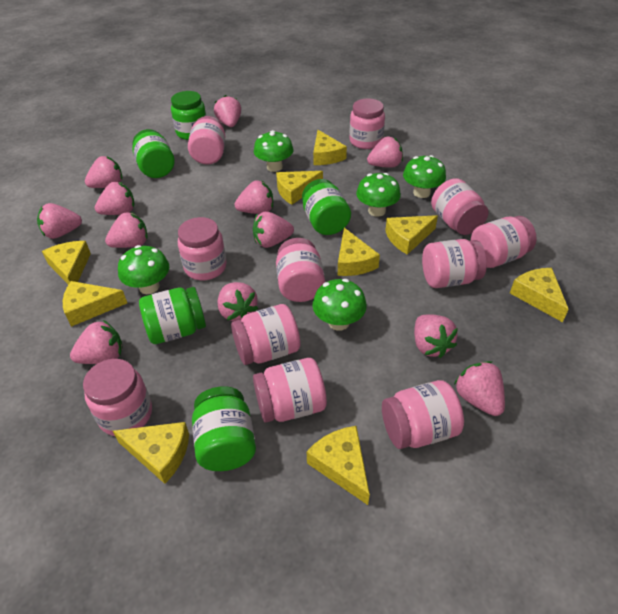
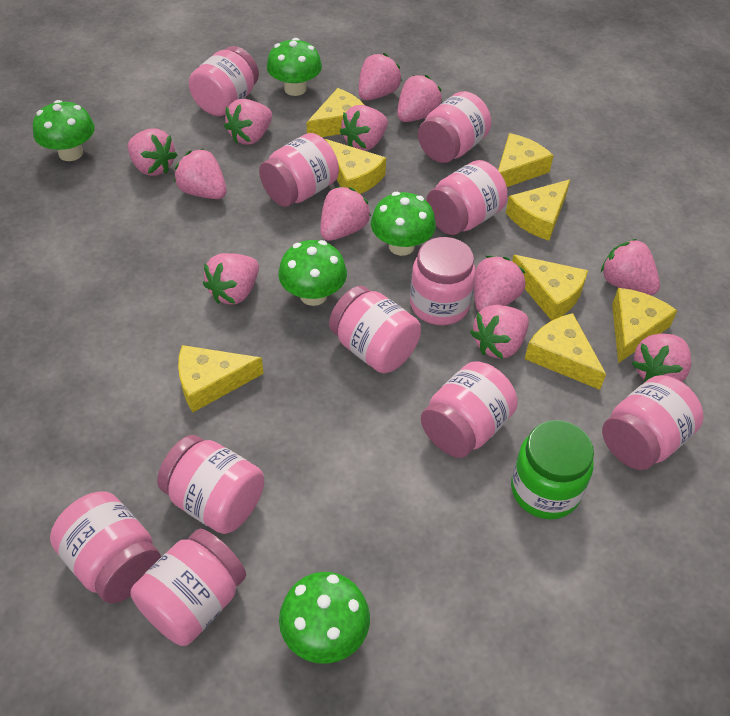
green jar: 5 -> 1
yellow cheese: 9 -> 8

